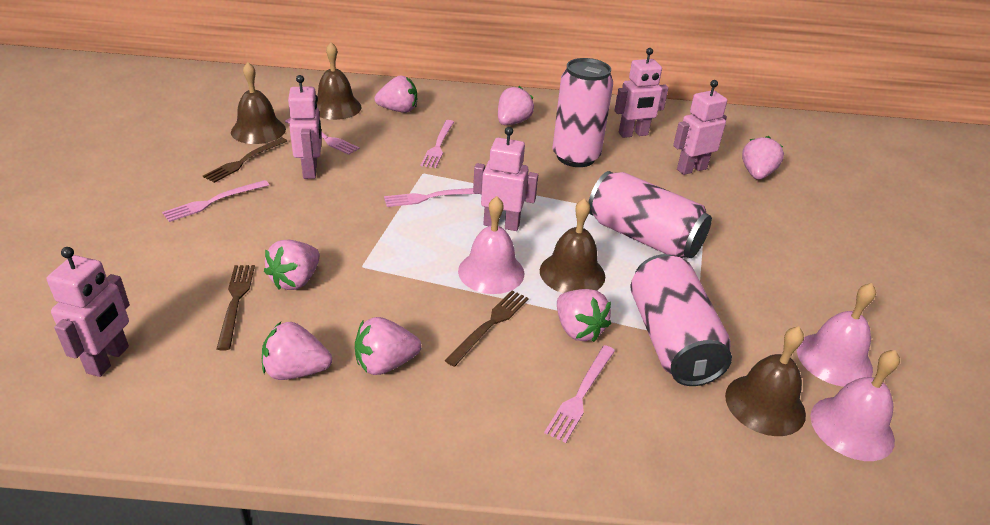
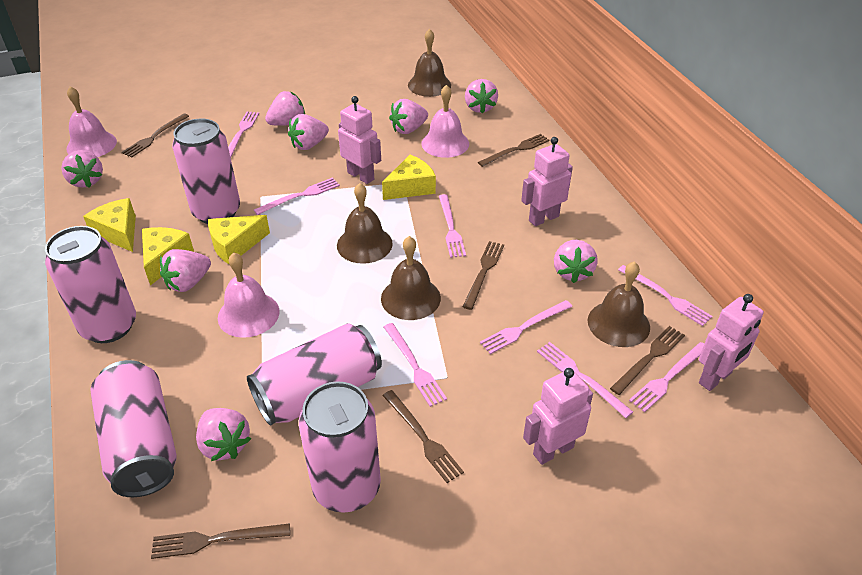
brown fork: 3 -> 6
pink can: 3 -> 5
pink fork: 5 -> 8
pink robot: 5 -> 4
pink strawberry: 7 -> 8
yellow cheese: 0 -> 4

